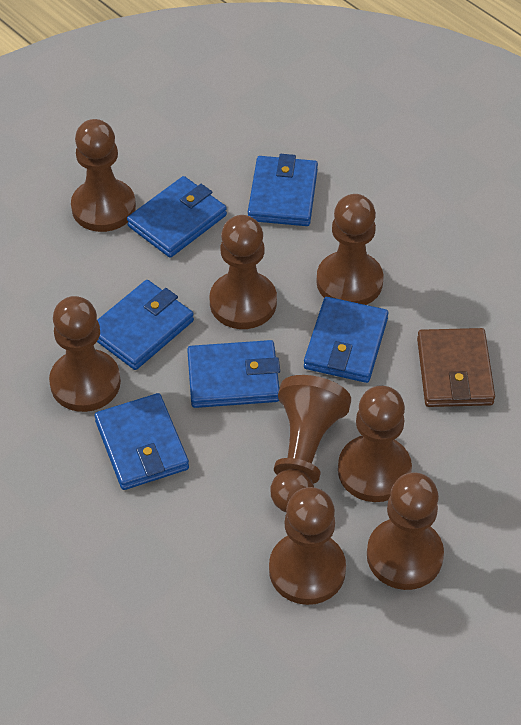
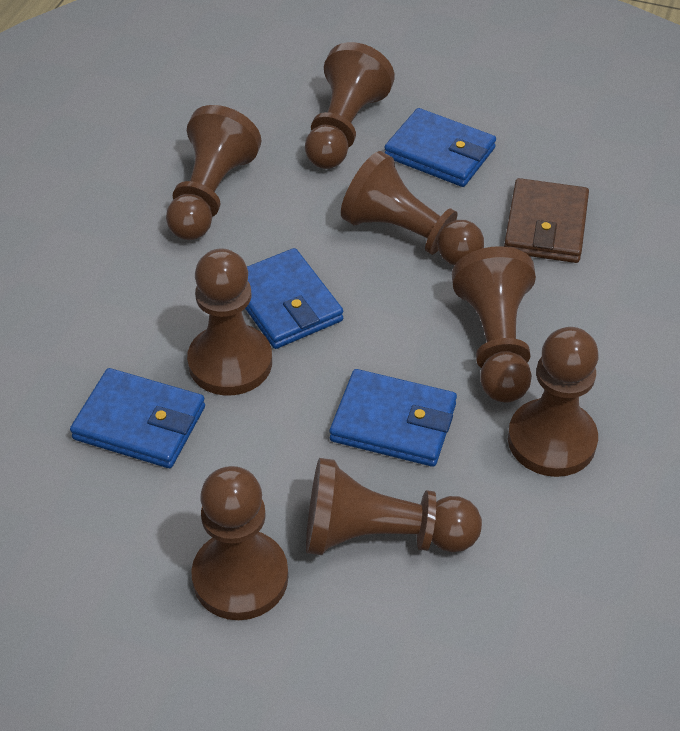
blue wallet: 6 -> 4

